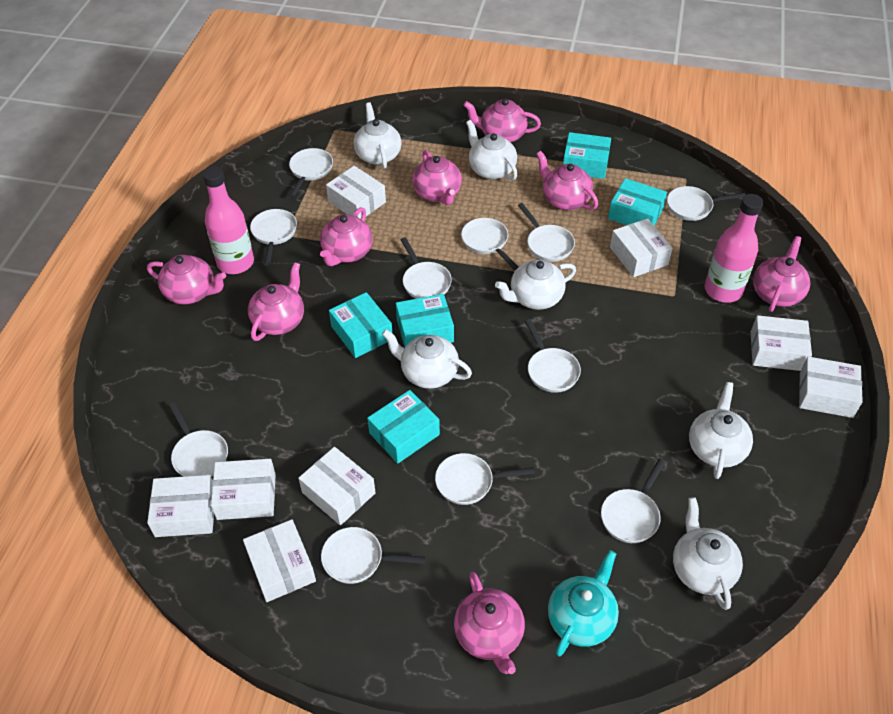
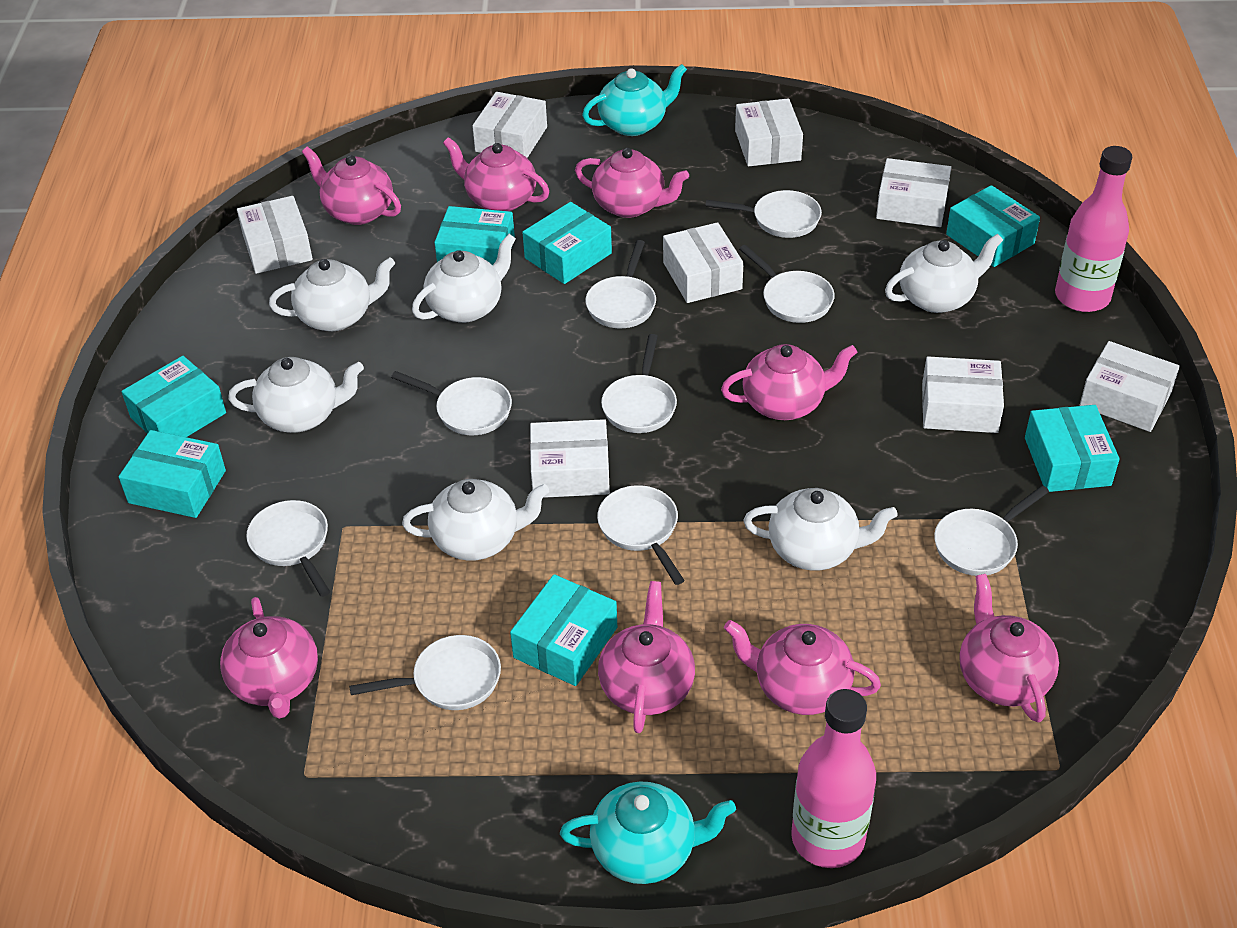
turquoise box: 5 -> 7
turquoise teapot: 1 -> 2
white pan: 11 -> 9

